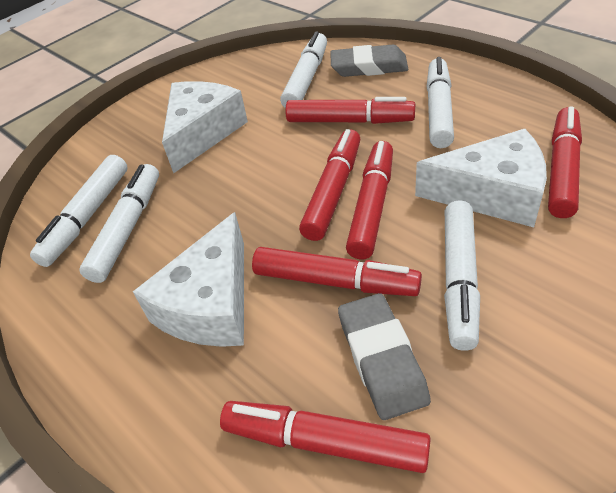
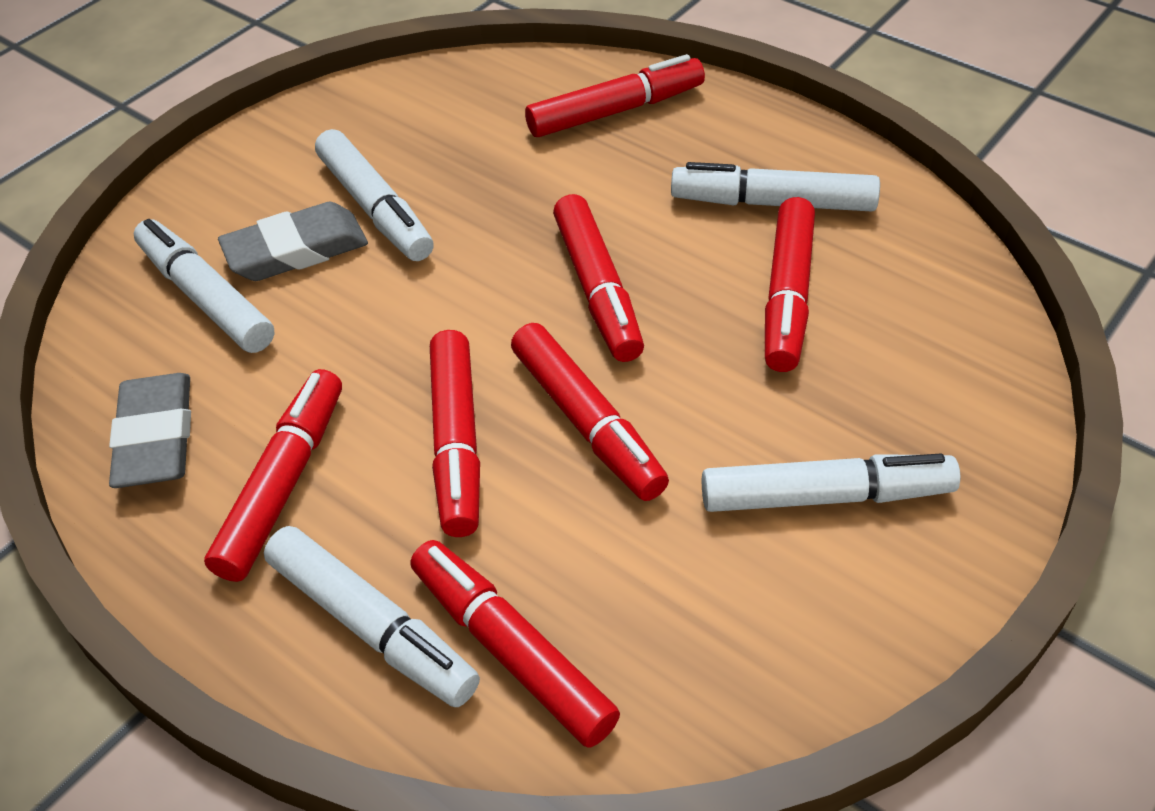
red marker: 6 -> 7
white cheese: 3 -> 0

